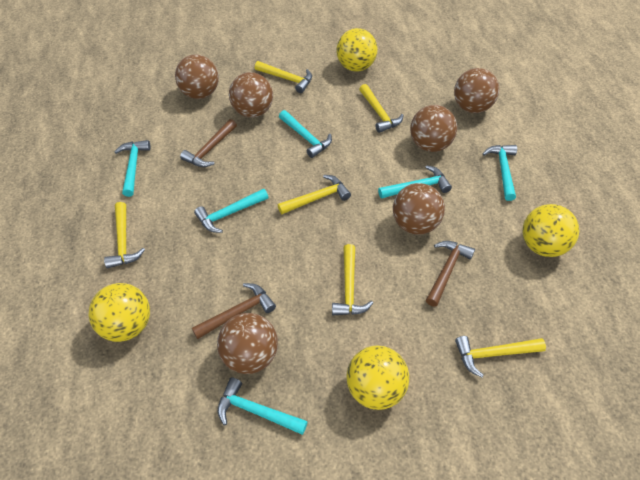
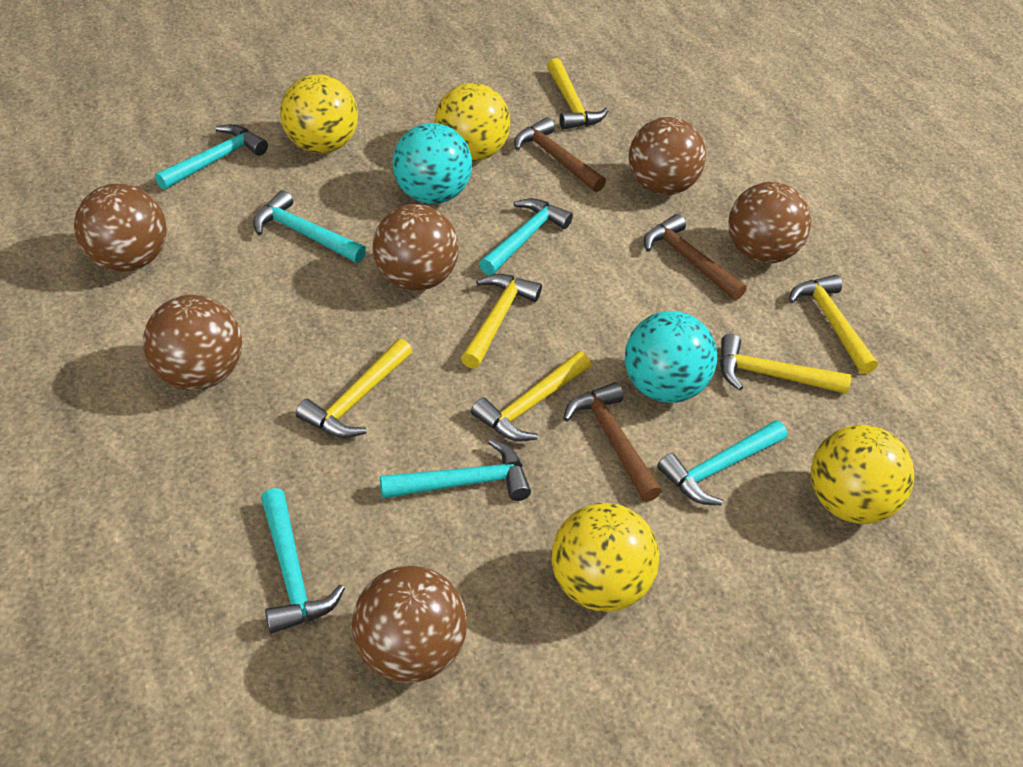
turquoise ball: 0 -> 2

